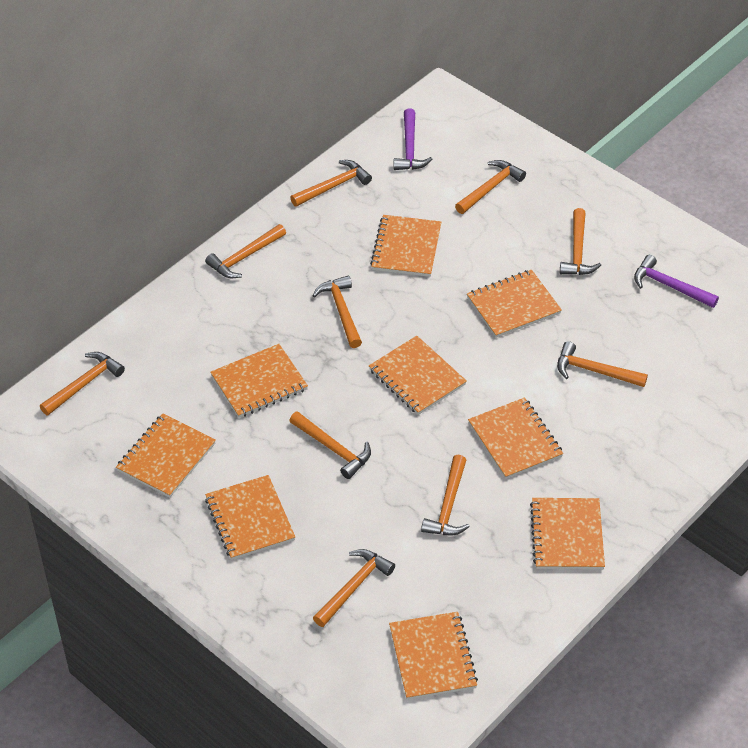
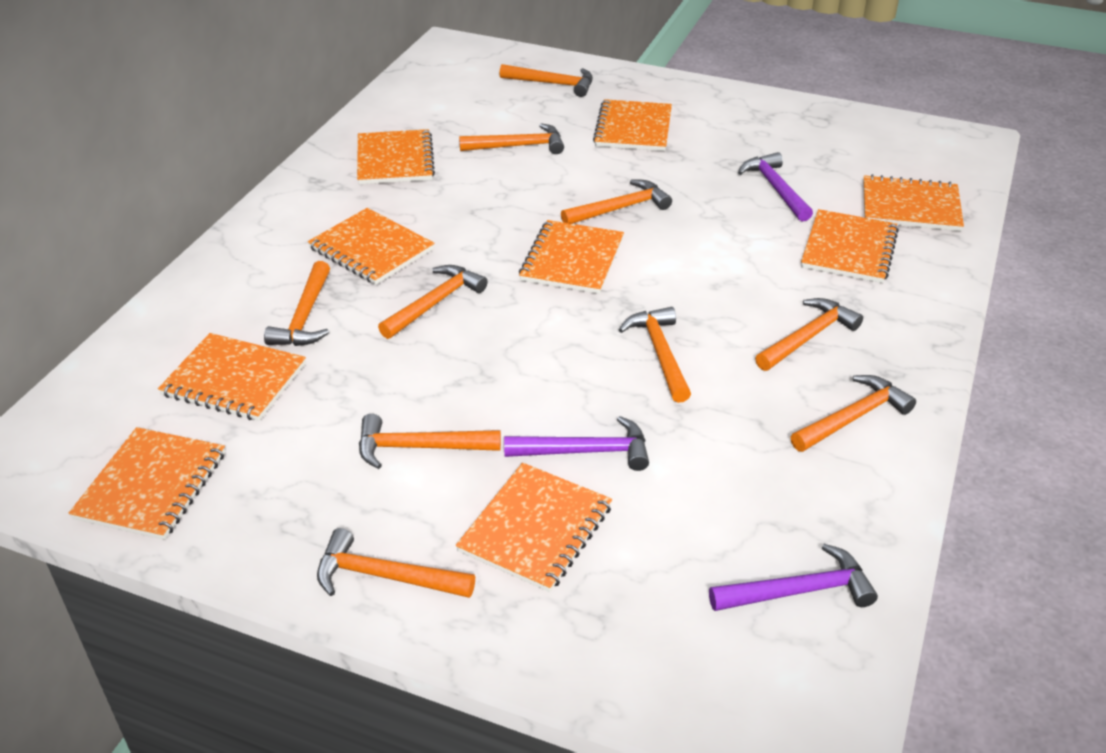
purple hammer: 2 -> 3

